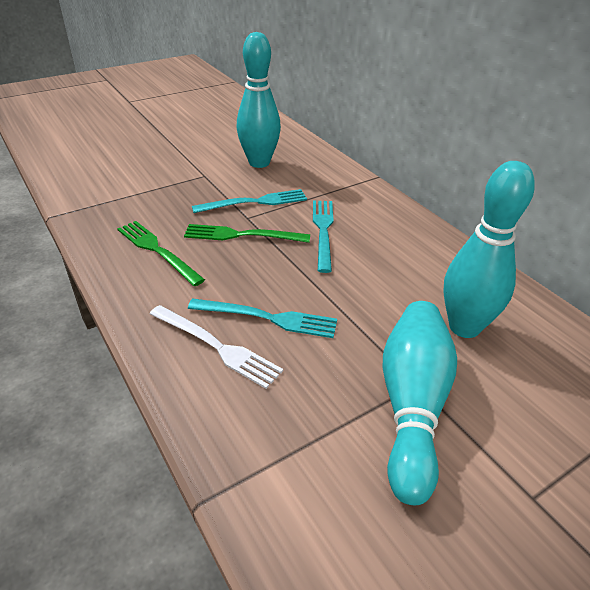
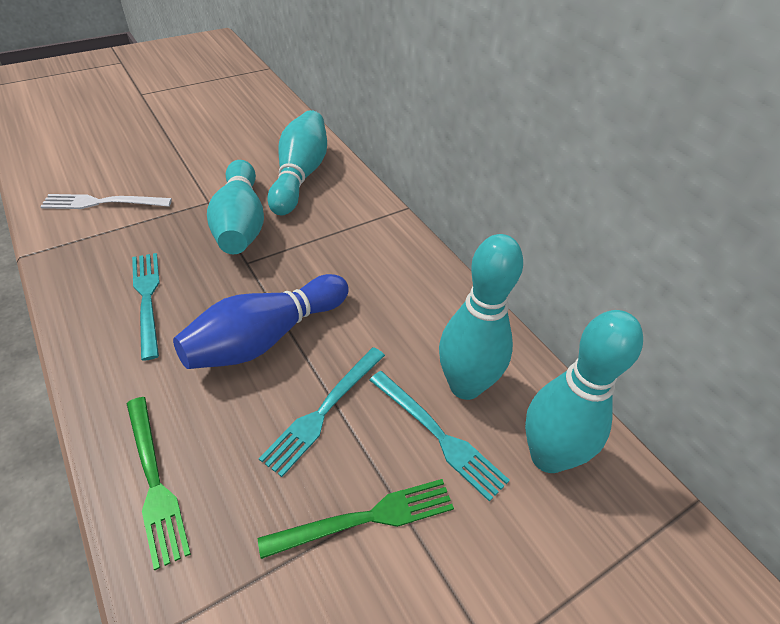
blue bowling pin: 0 -> 1
turquoise bowling pin: 3 -> 4

